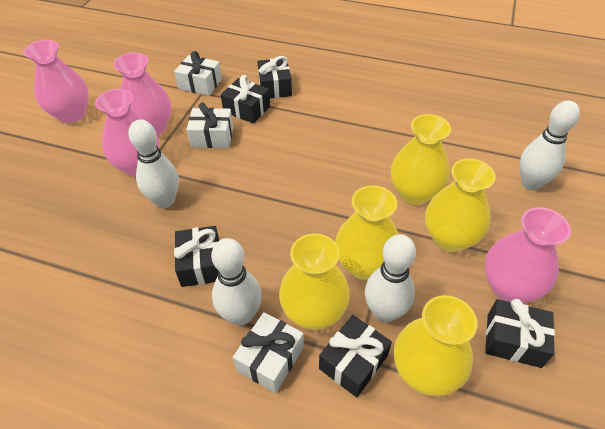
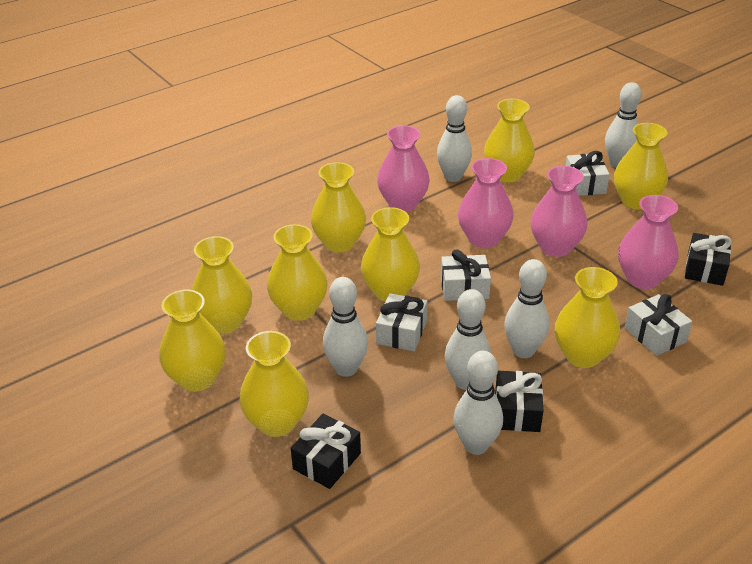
black gift: 5 -> 3
white bowling pin: 4 -> 6
white gift: 3 -> 4
yellow vase: 5 -> 9

